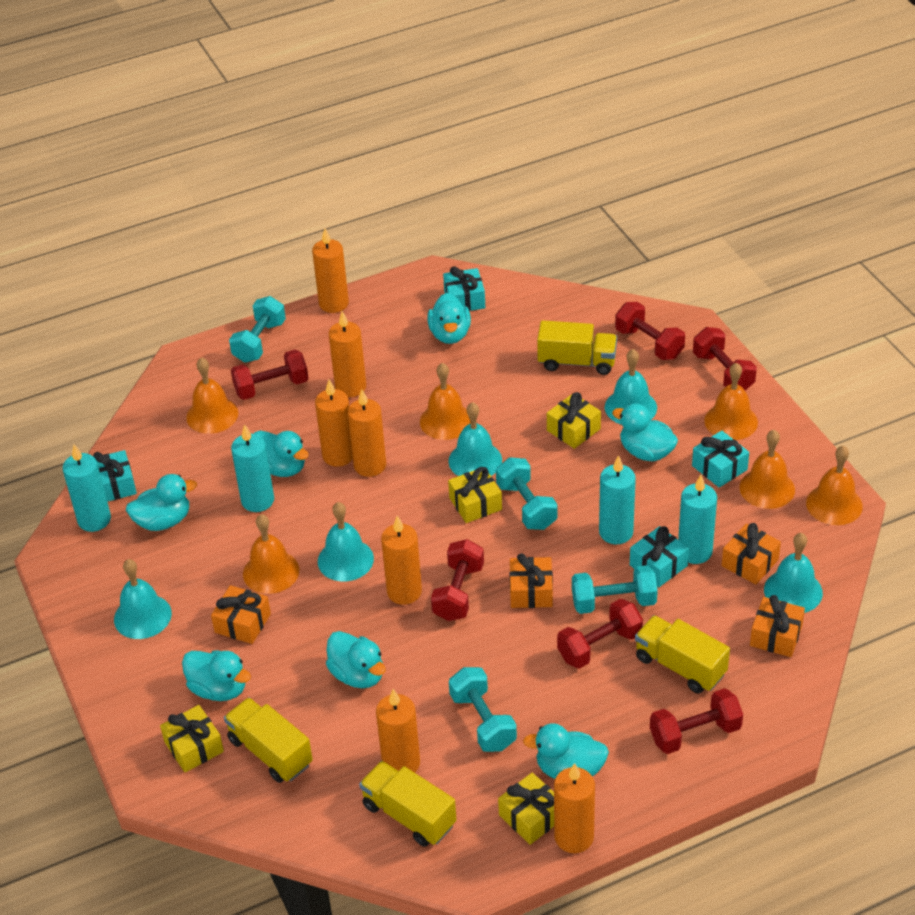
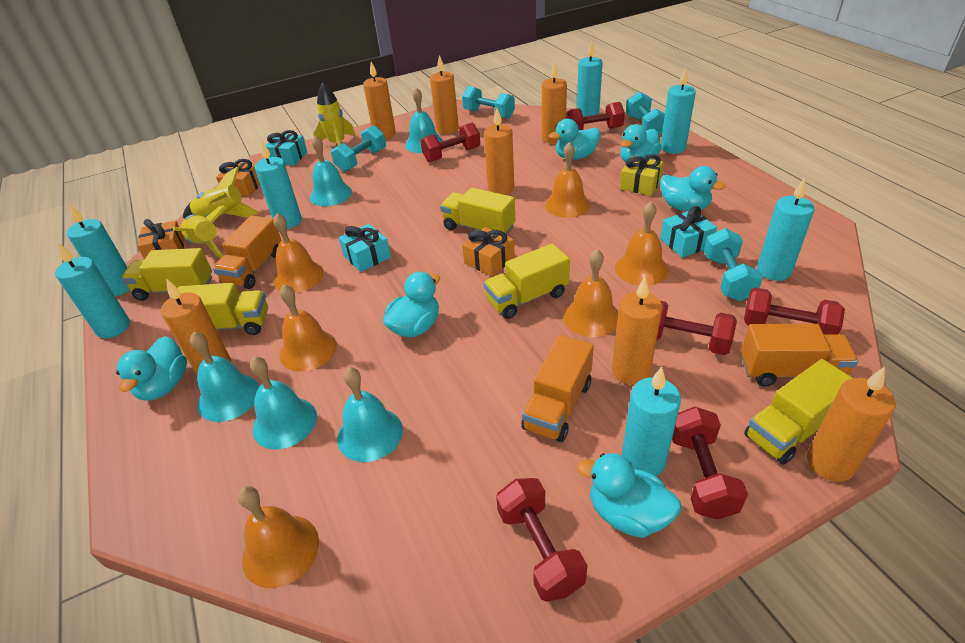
orange gift: 4 -> 3
orange truck: 0 -> 3
turquoise candle: 4 -> 7
turquoise duck: 7 -> 6
turquoise gift: 4 -> 3
yellow gift: 4 -> 1
yellow rocket: 0 -> 3
yellow truck: 4 -> 5

